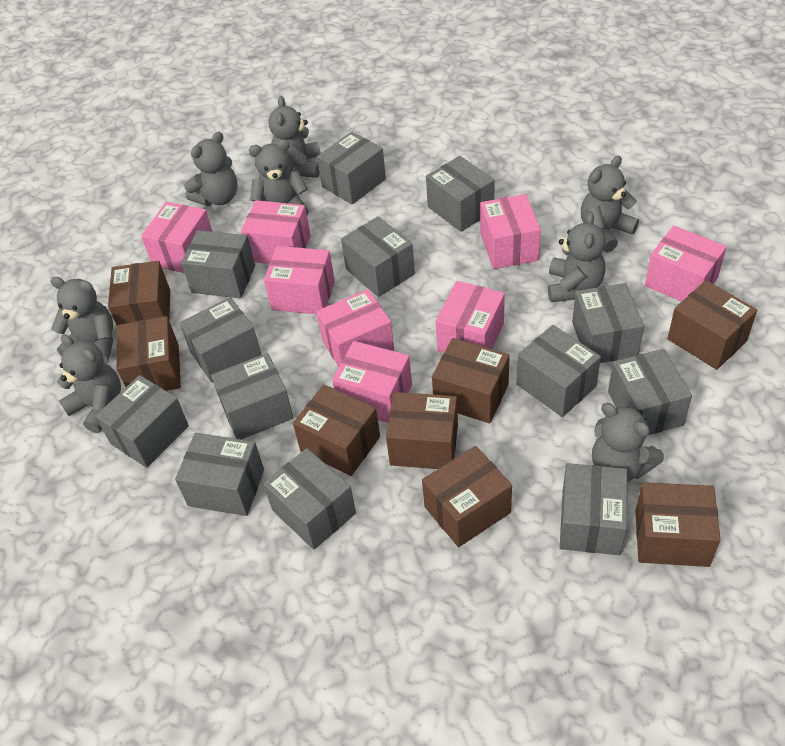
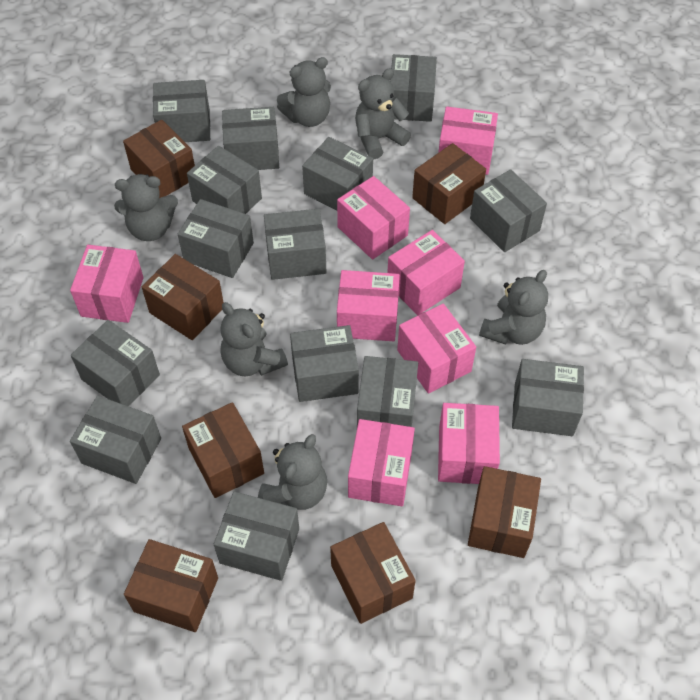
brown box: 8 -> 7
grey box: 13 -> 14
grey teddy bear: 8 -> 6

